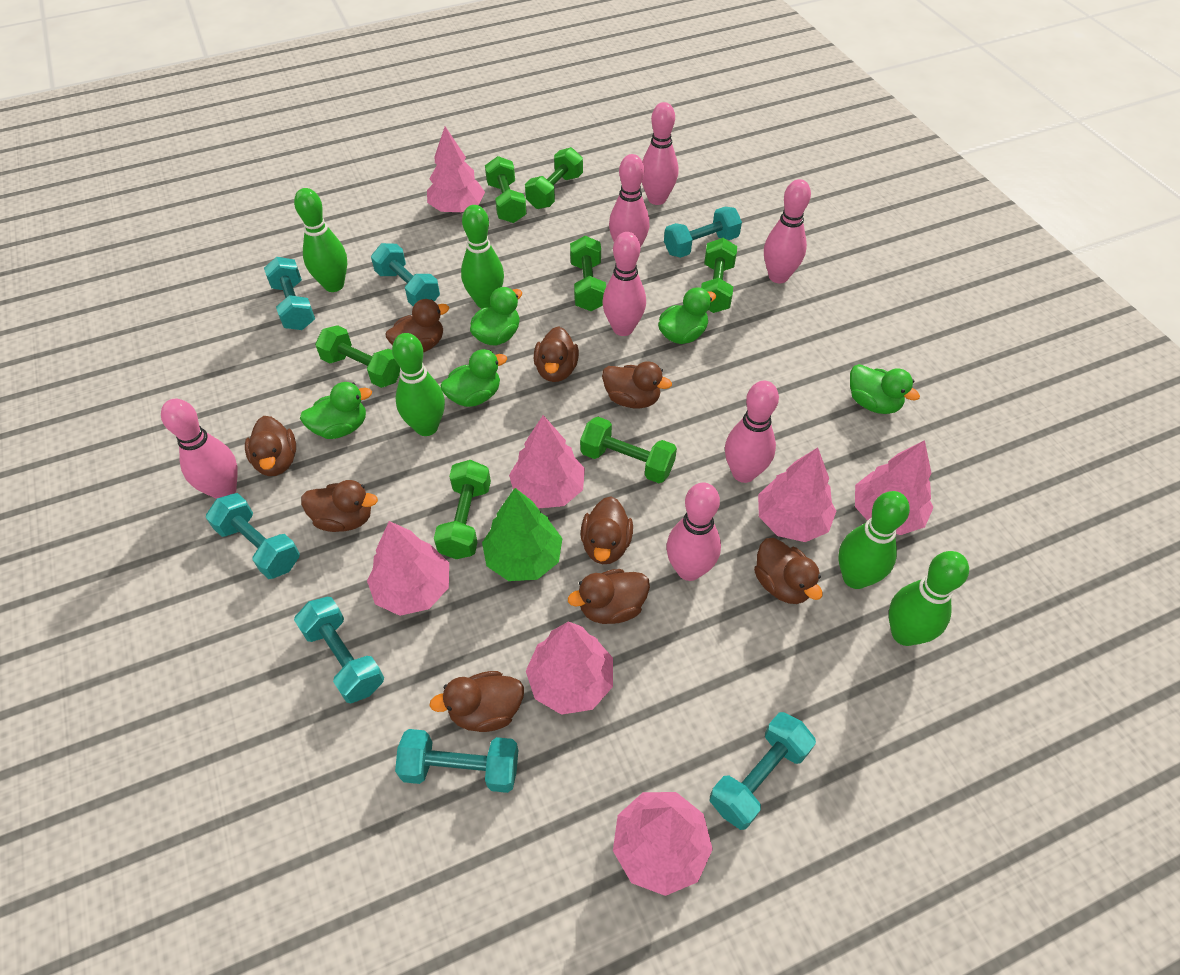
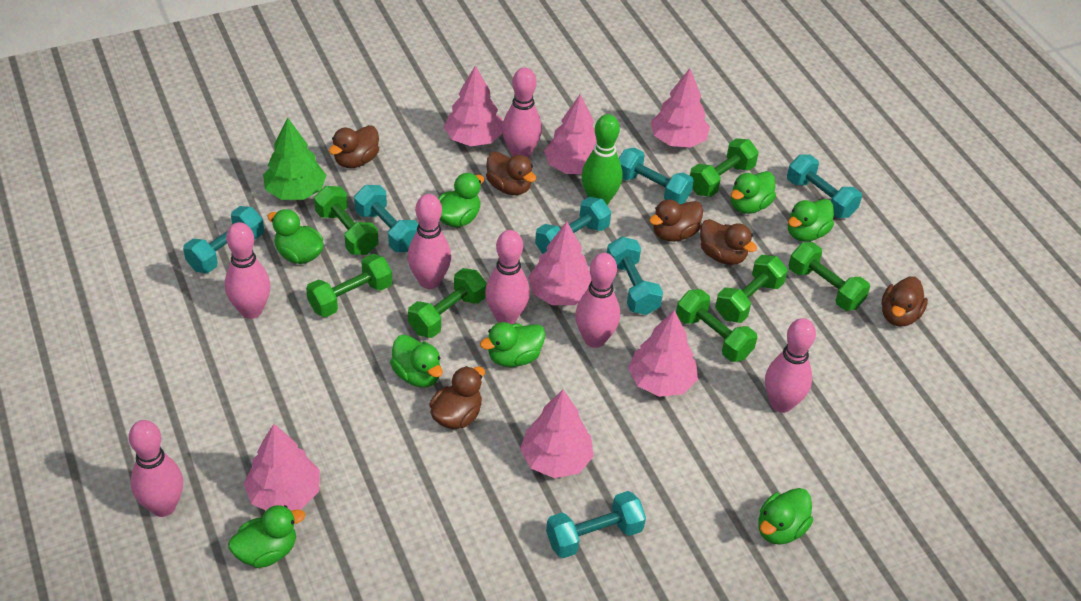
brown duck: 9 -> 6
green bowling pin: 5 -> 1
green duck: 5 -> 8

